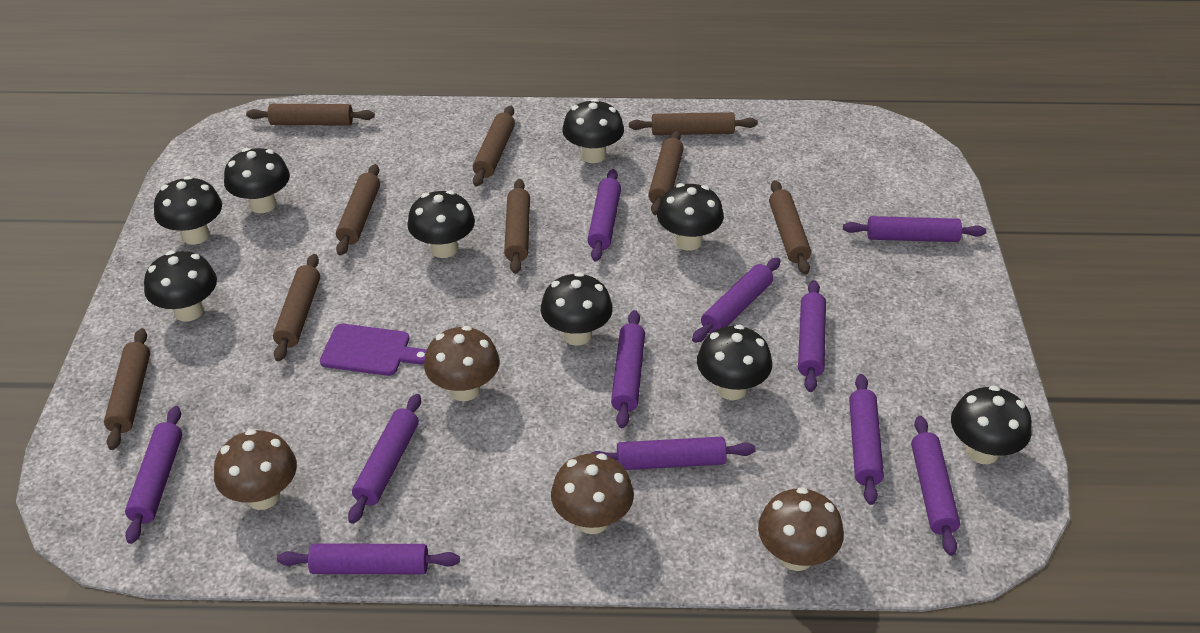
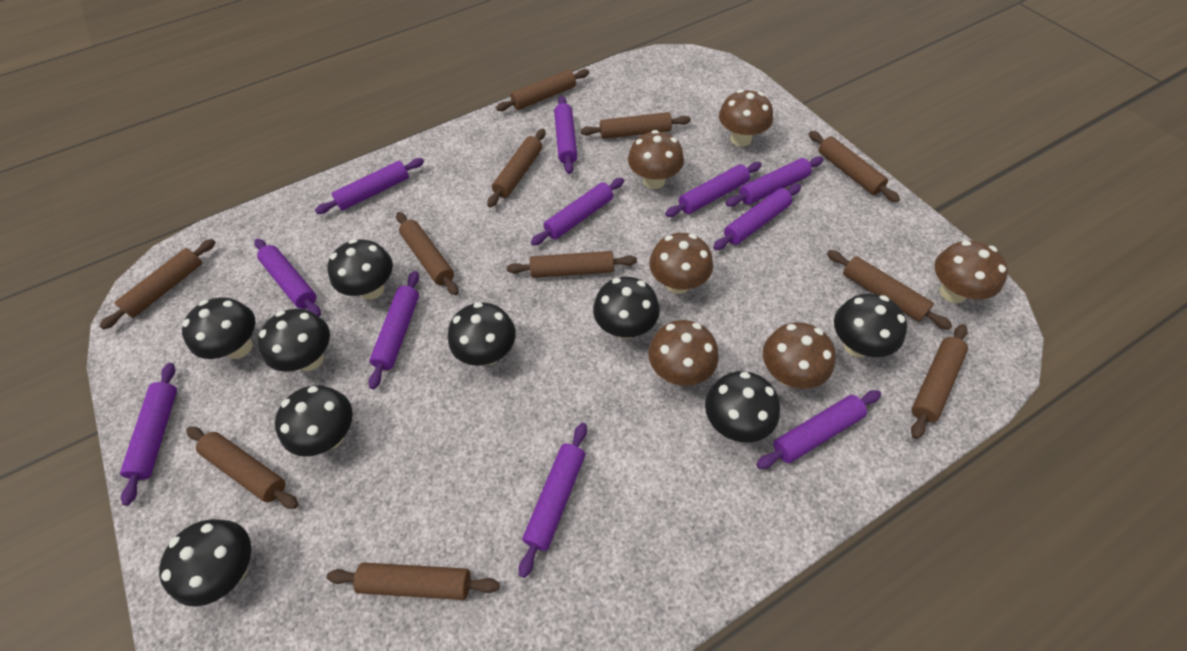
brown mushroom: 4 -> 6
brown rolling pin: 9 -> 11
purple cutting board: 1 -> 0

